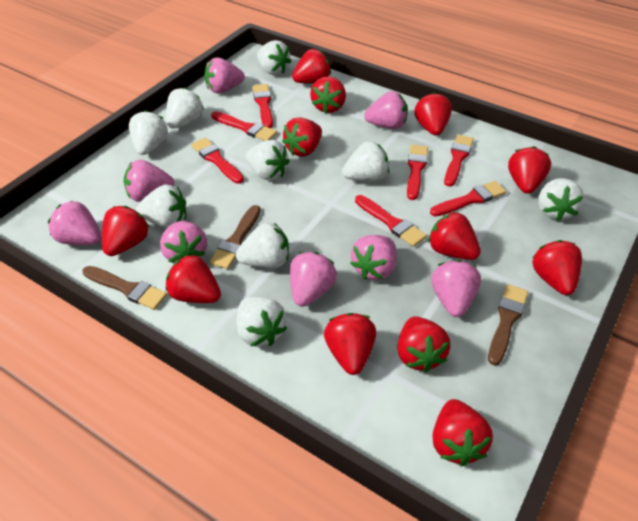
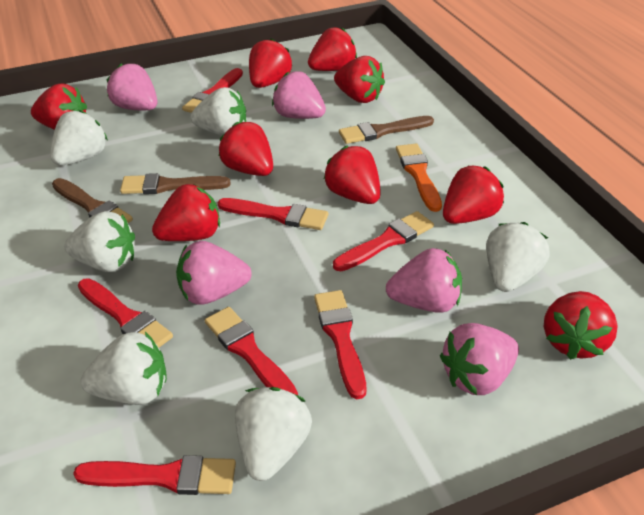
orange brush: 0 -> 1
pink strawberry: 8 -> 5
red strawberry: 12 -> 9
white strawberry: 9 -> 6

